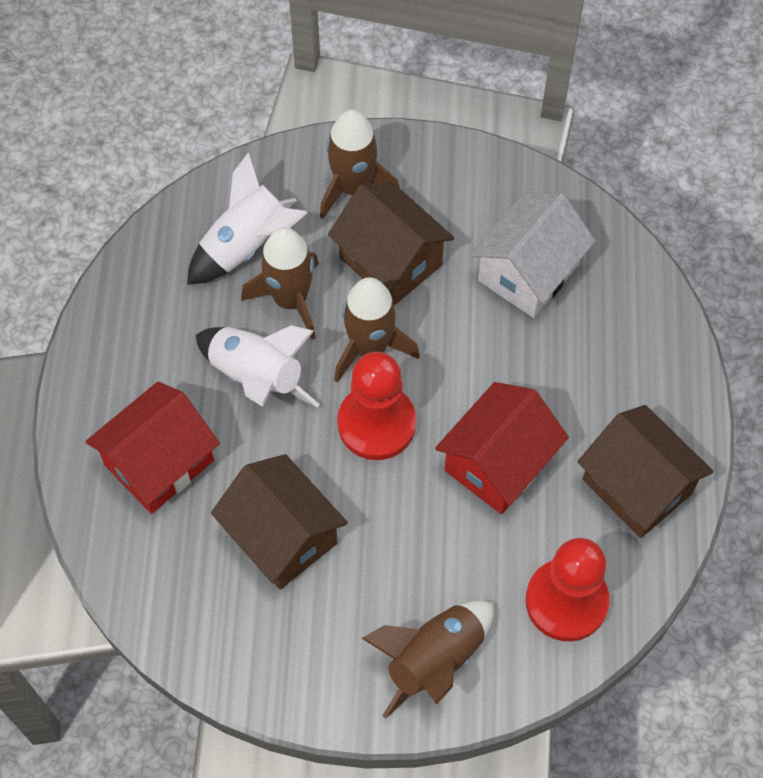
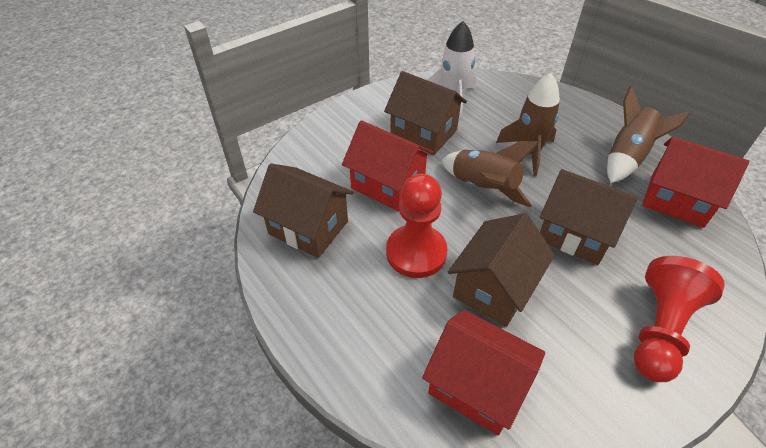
brown house: 3 -> 4
brown rocket: 4 -> 3
red house: 2 -> 3
white house: 1 -> 0
white rocket: 2 -> 1

